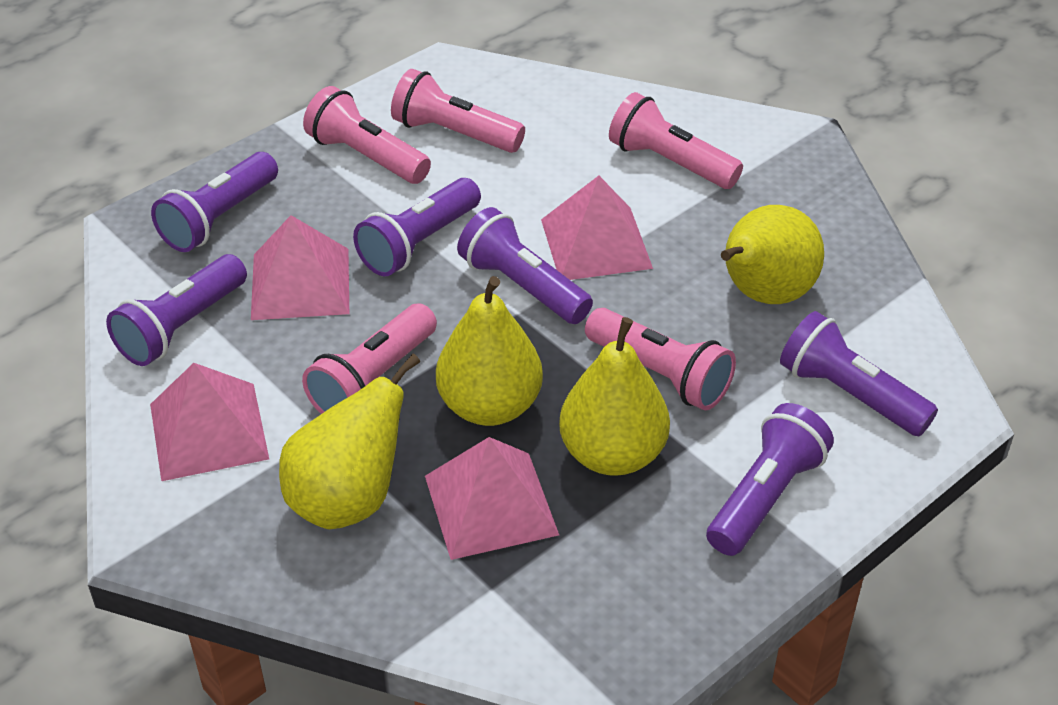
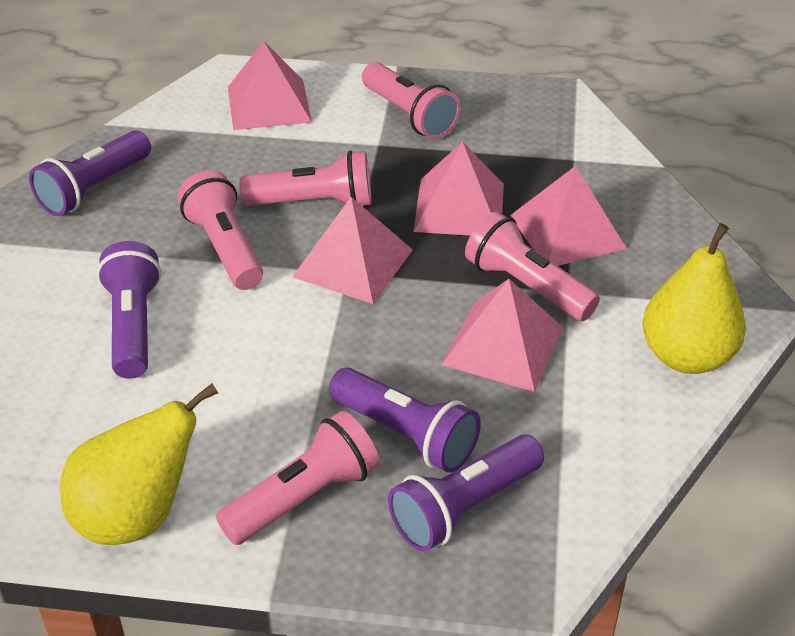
pink pyramid: 4 -> 5
purple flashlight: 6 -> 4
yellow pear: 4 -> 2

